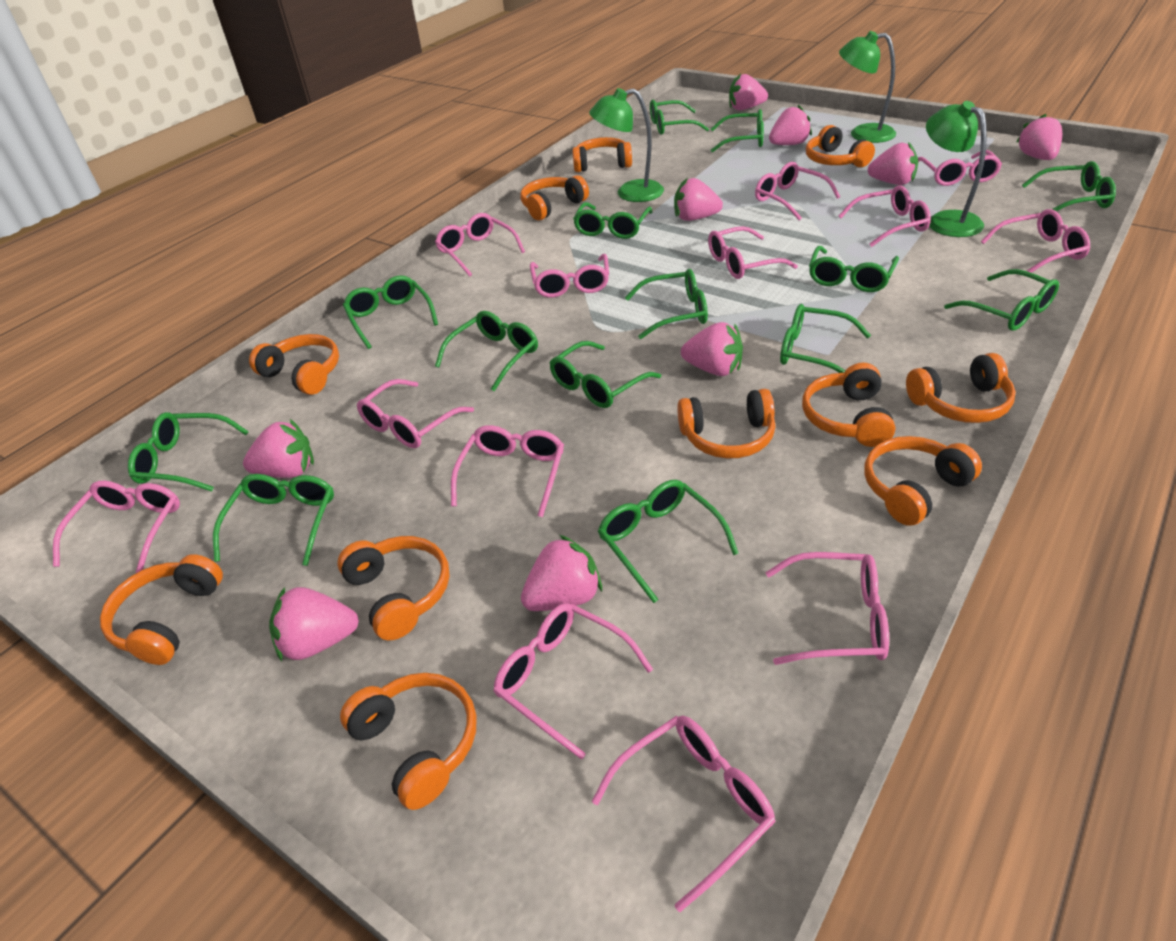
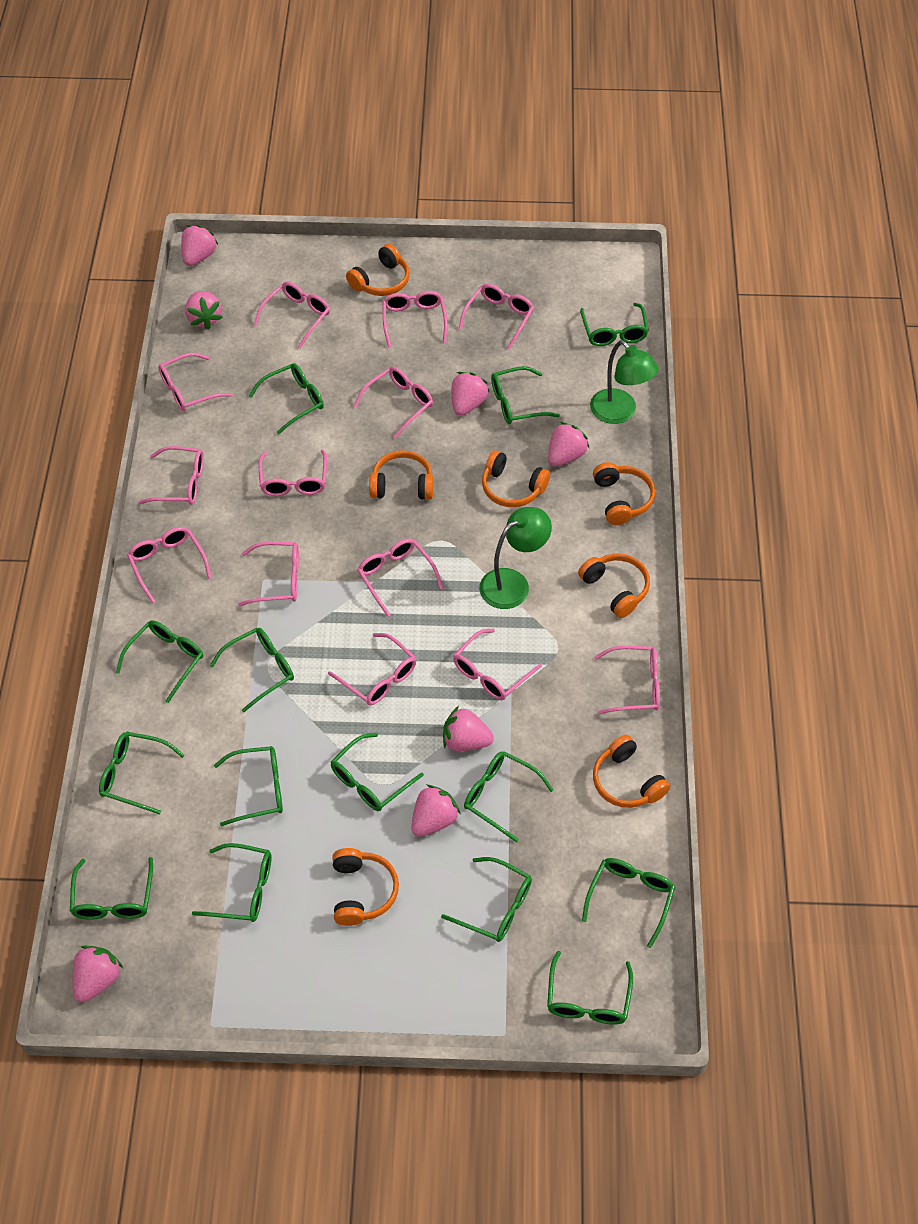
green lamp: 3 -> 2
orange headphones: 11 -> 7
pink strawberry: 9 -> 7

